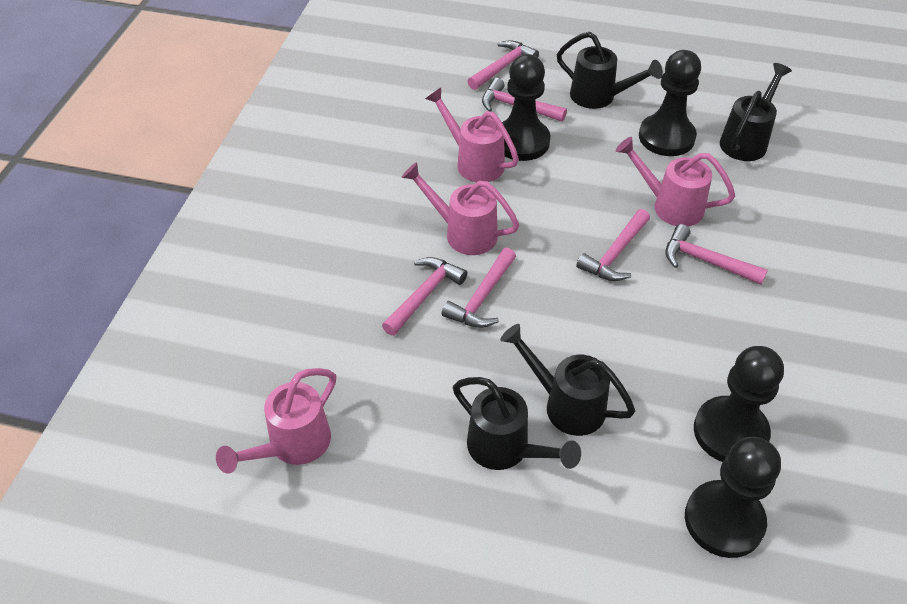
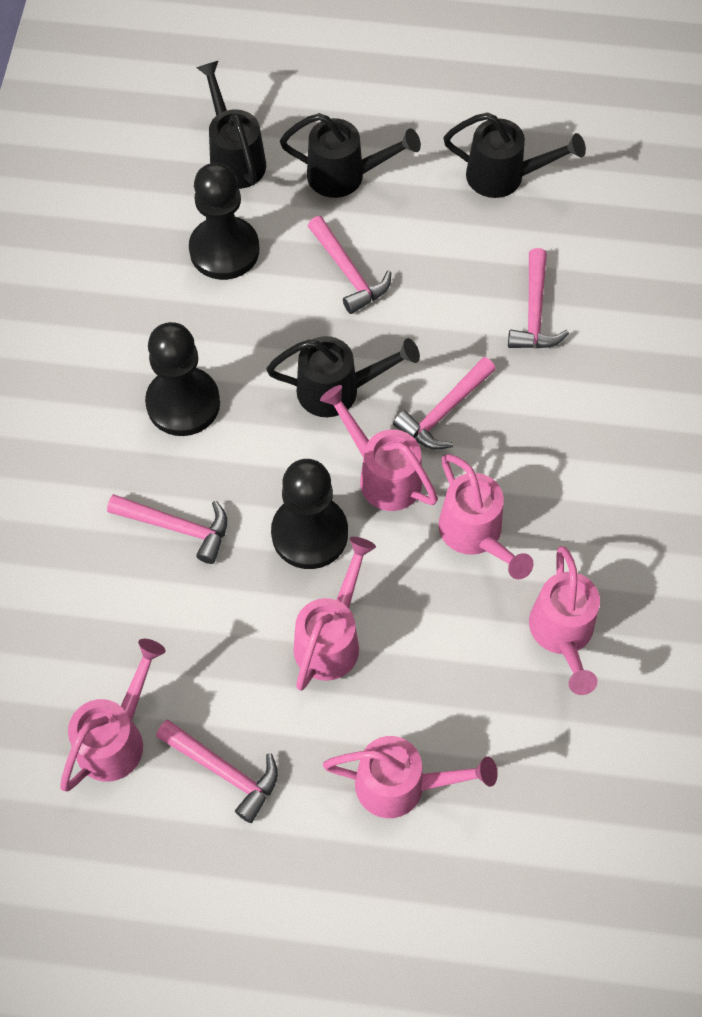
black pawn: 4 -> 3
pink hammer: 6 -> 5
pink watering can: 4 -> 6

